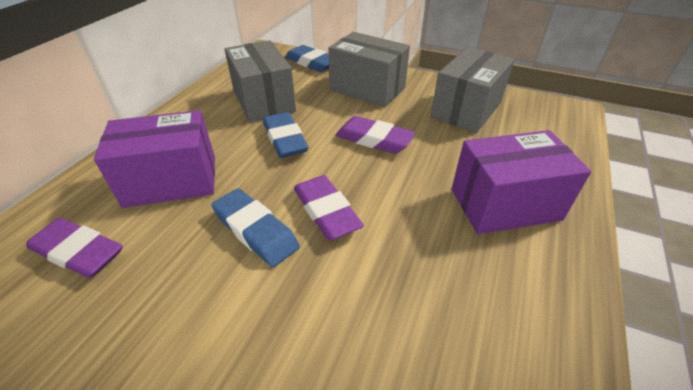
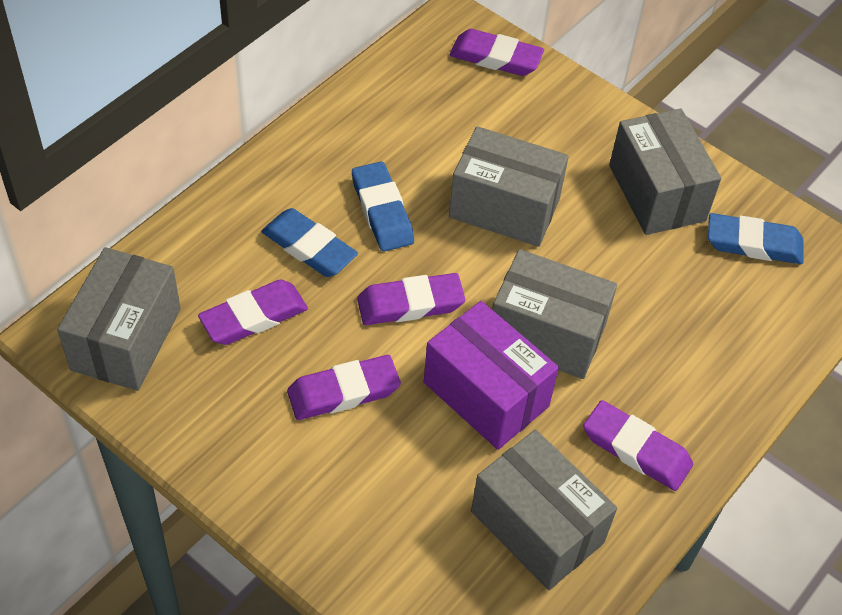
grey box: 3 -> 5
purple box: 2 -> 1
purple eraser: 3 -> 5

